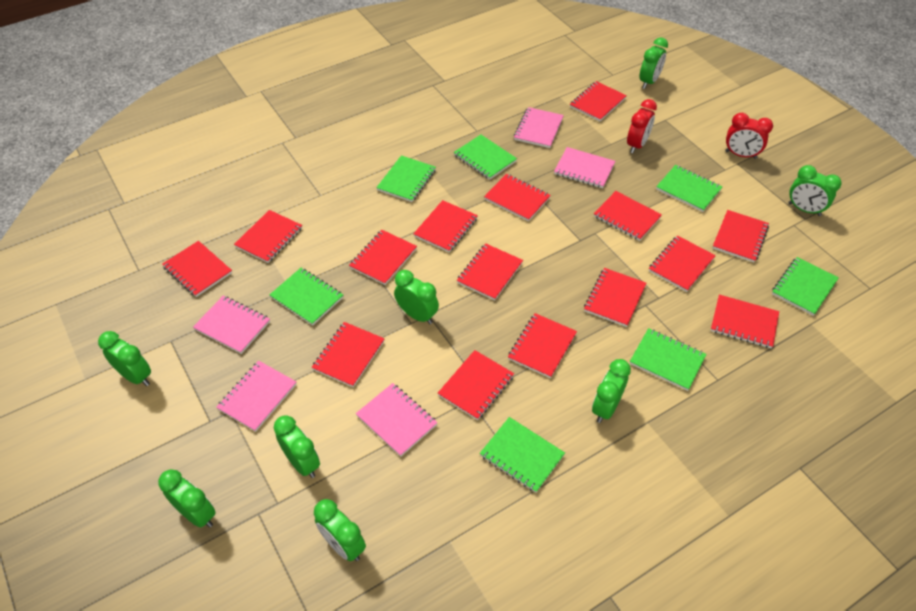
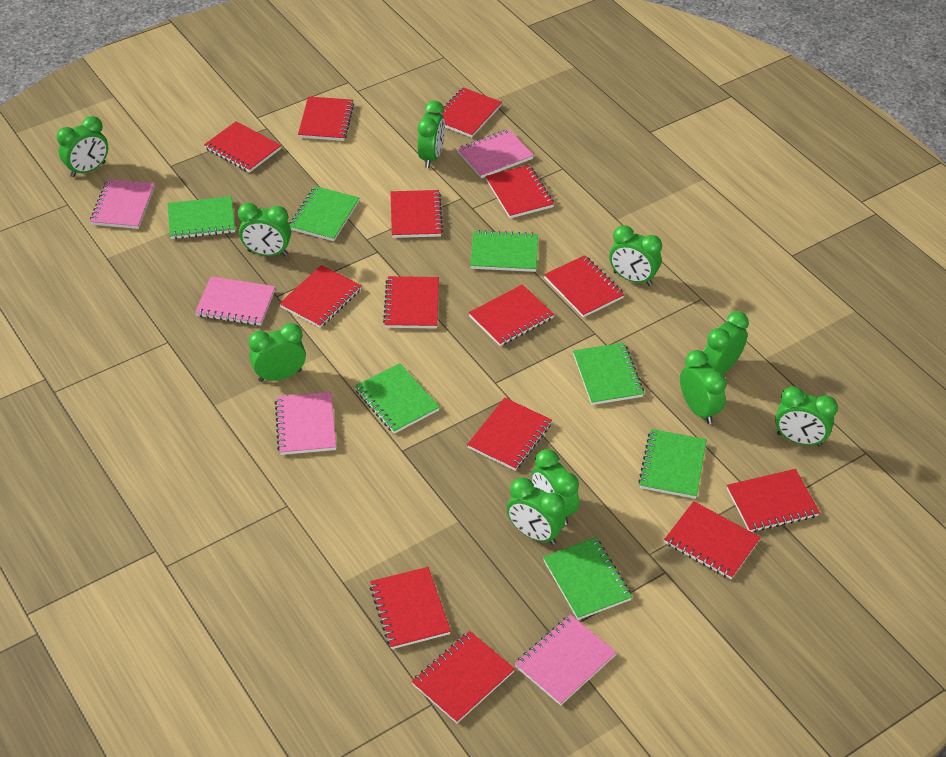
green clock: 8 -> 10
red clock: 2 -> 0
red notebook: 15 -> 14

